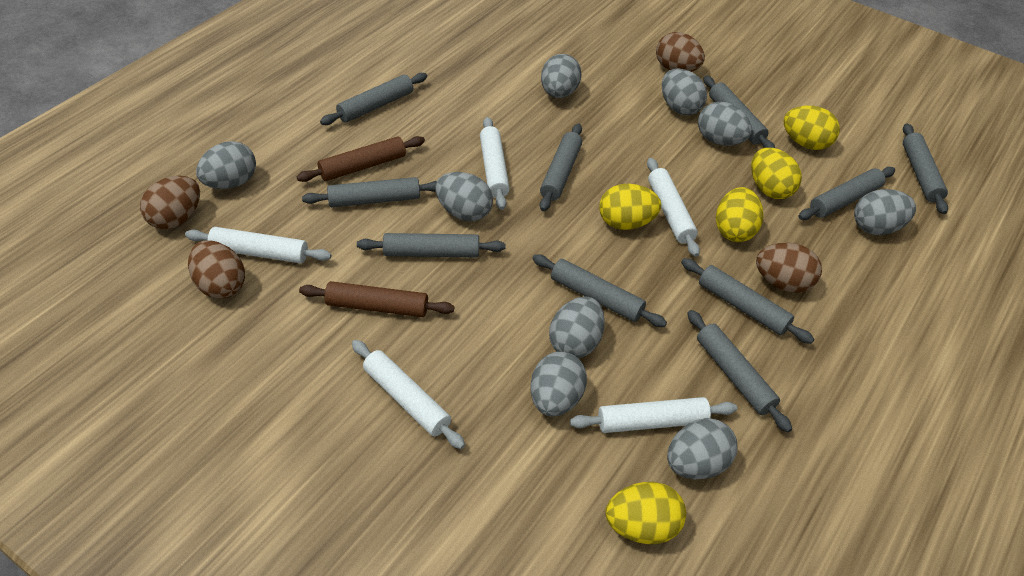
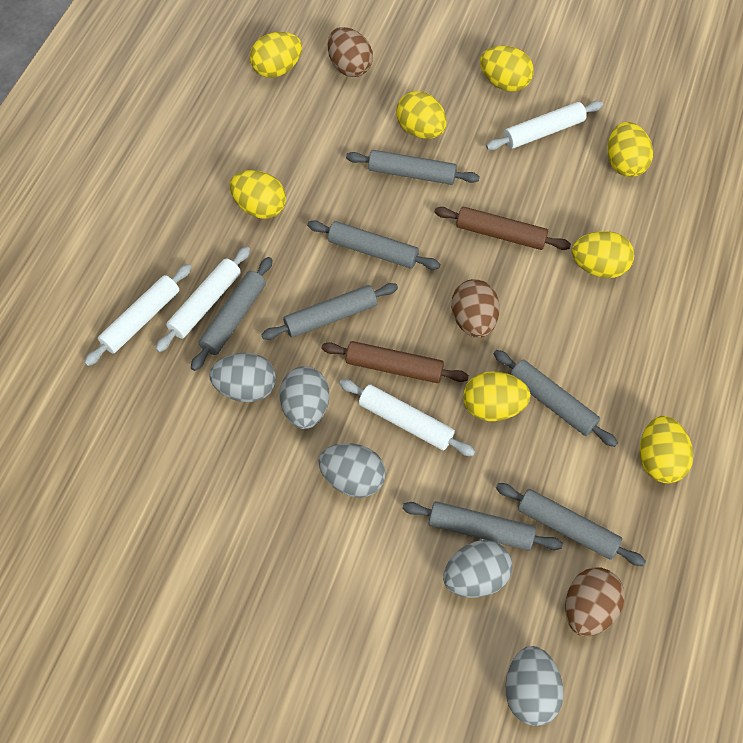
brown egg: 4 -> 3
grey egg: 9 -> 5
grey rolling pin: 10 -> 7
white rolling pin: 5 -> 4
yellow egg: 5 -> 8

